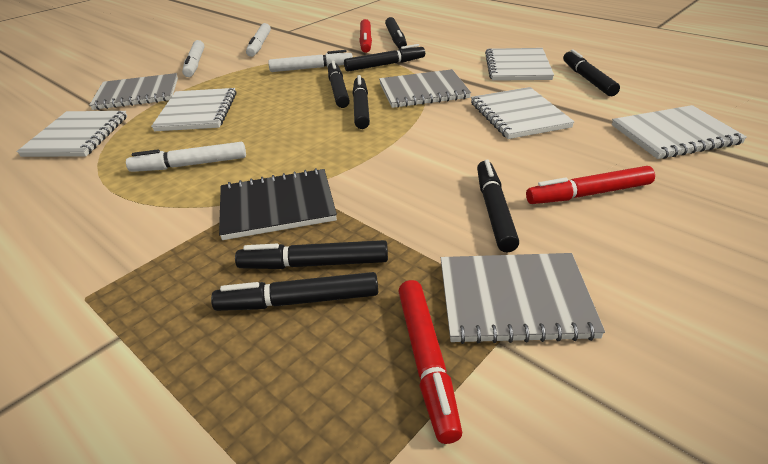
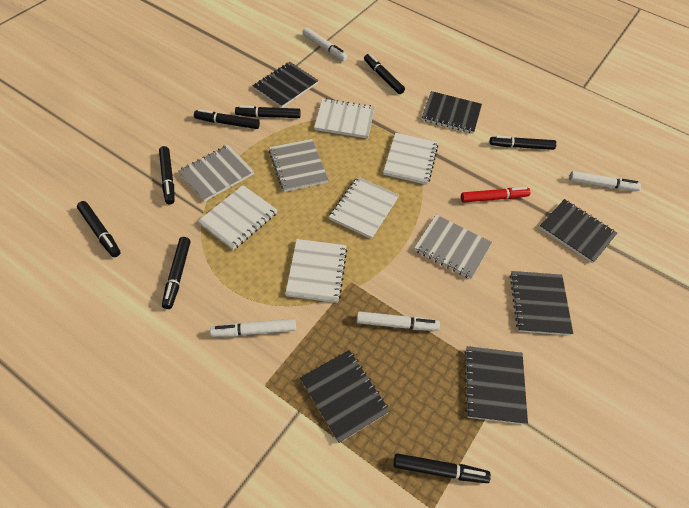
black notebook: 1 -> 6
red marker: 3 -> 1

